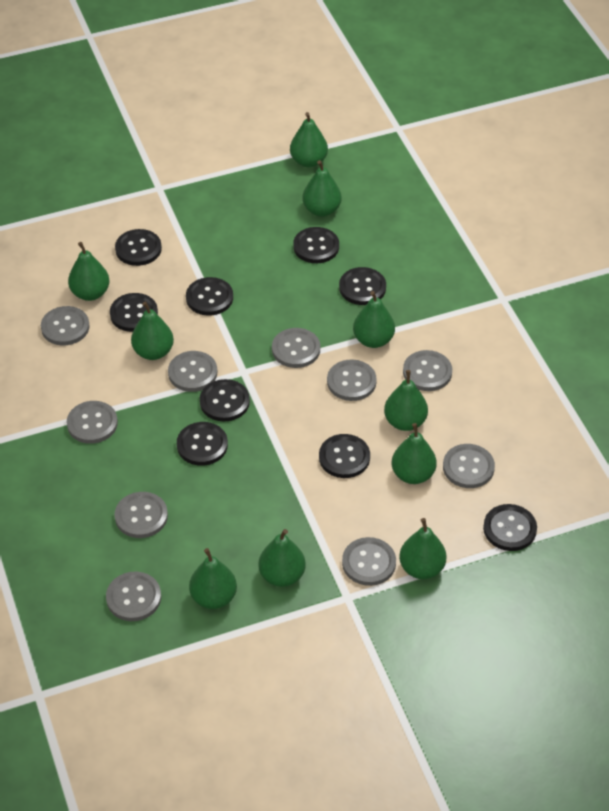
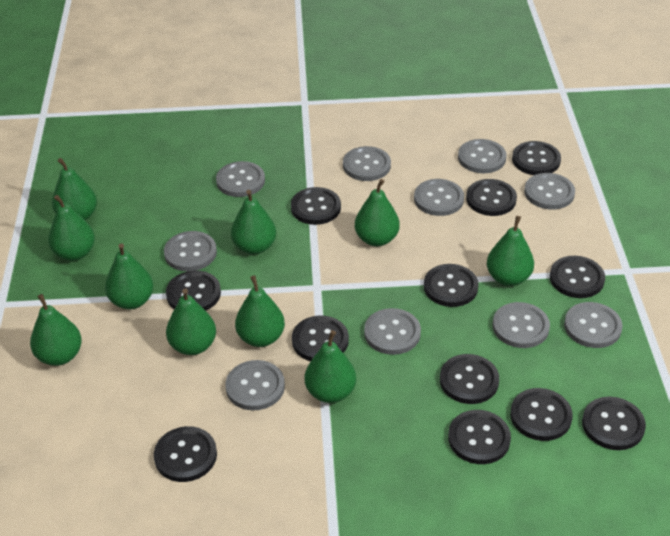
black button: 9 -> 12

